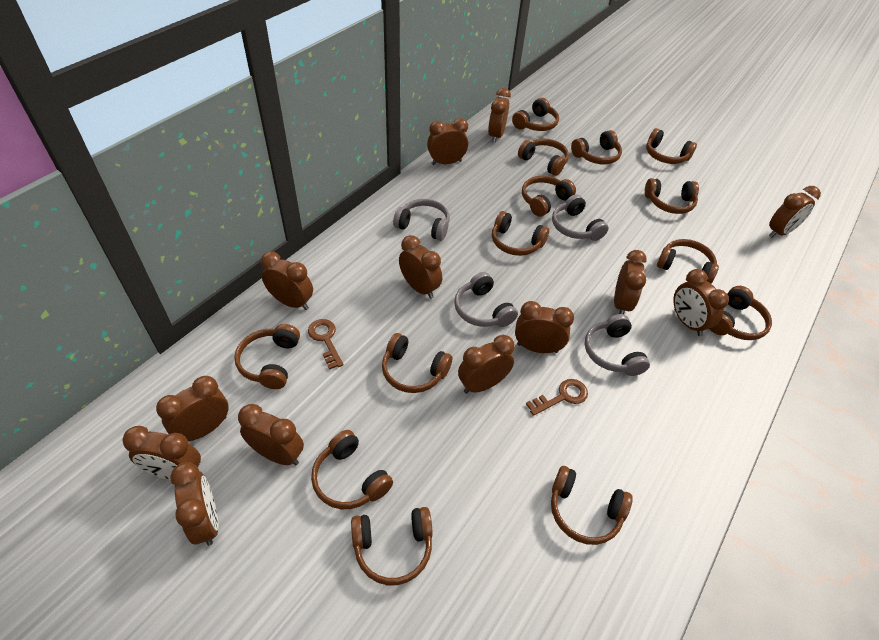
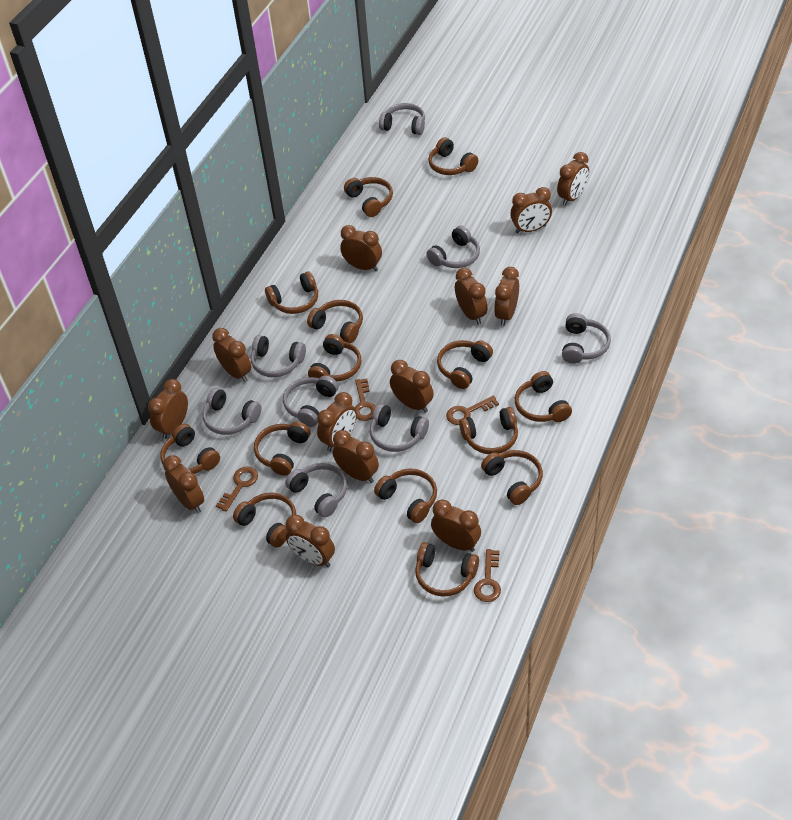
brown key: 2 -> 4
grey headphones: 4 -> 8

